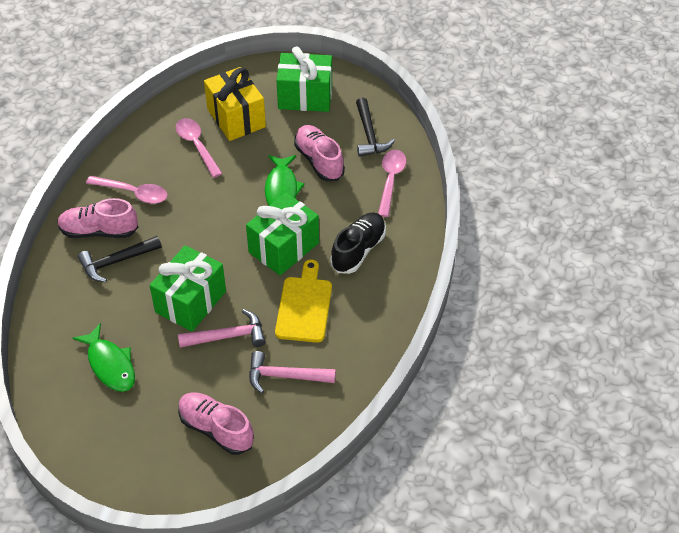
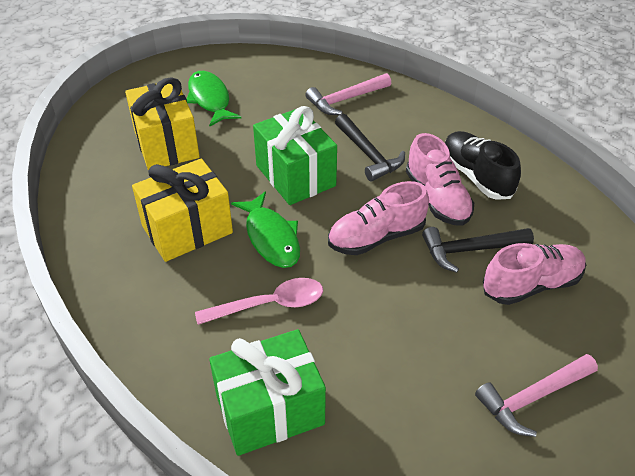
green gift: 3 -> 2
pink spoon: 3 -> 1
yellow cutting board: 1 -> 0
yellow gift: 1 -> 2

